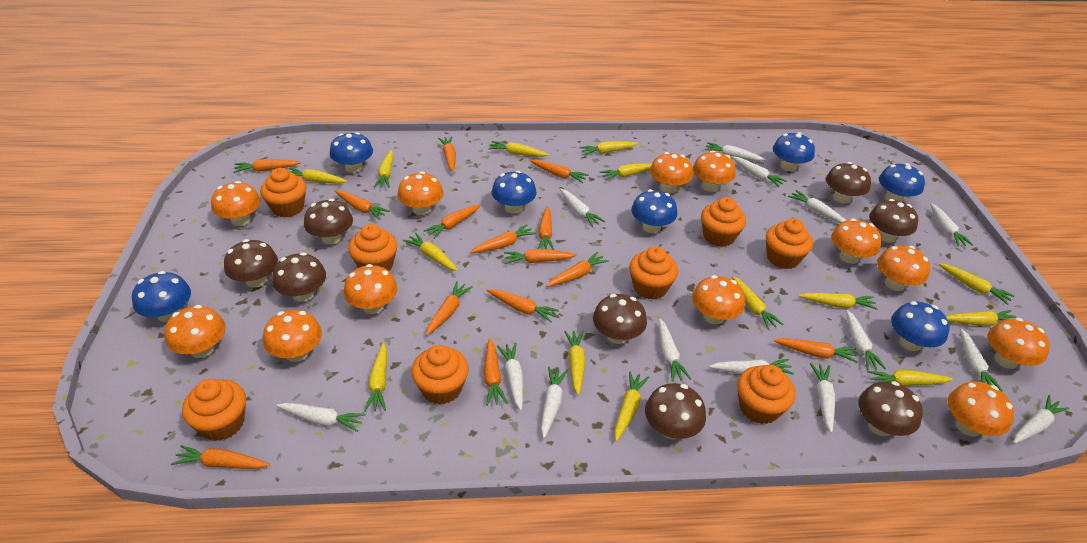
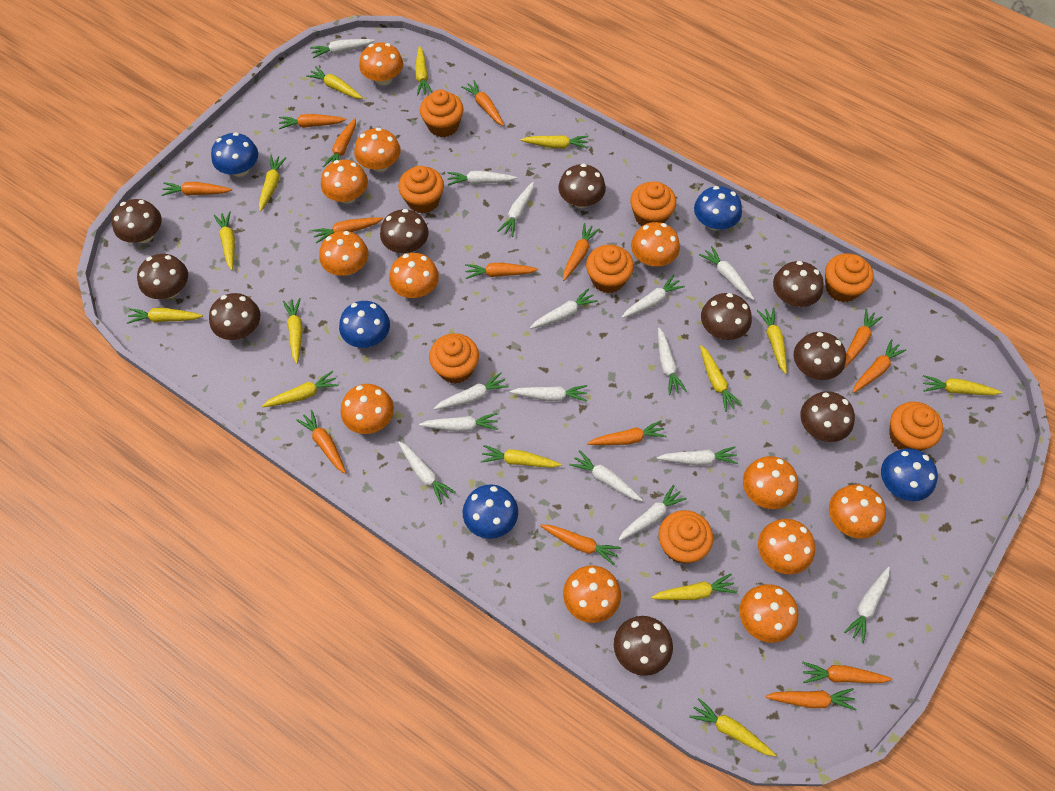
blue mushroom: 7 -> 5
brown mushroom: 8 -> 10
white carrot: 14 -> 15

